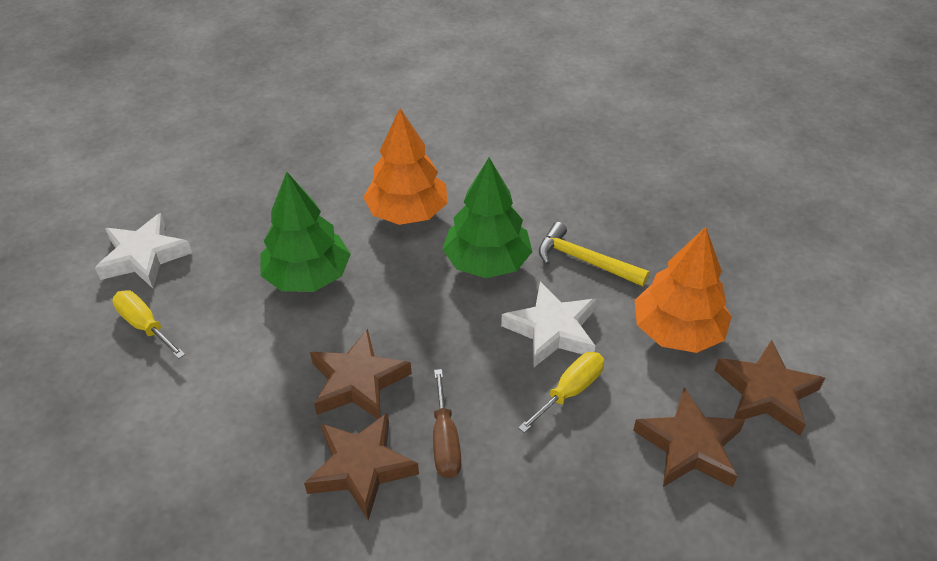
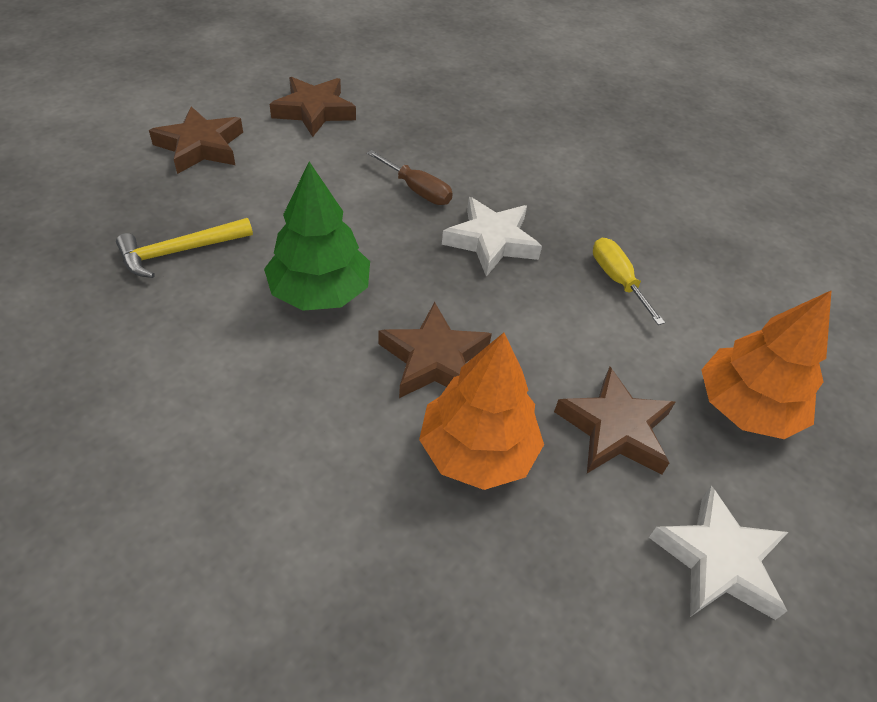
green tree: 2 -> 1
yellow screwdriver: 2 -> 1

